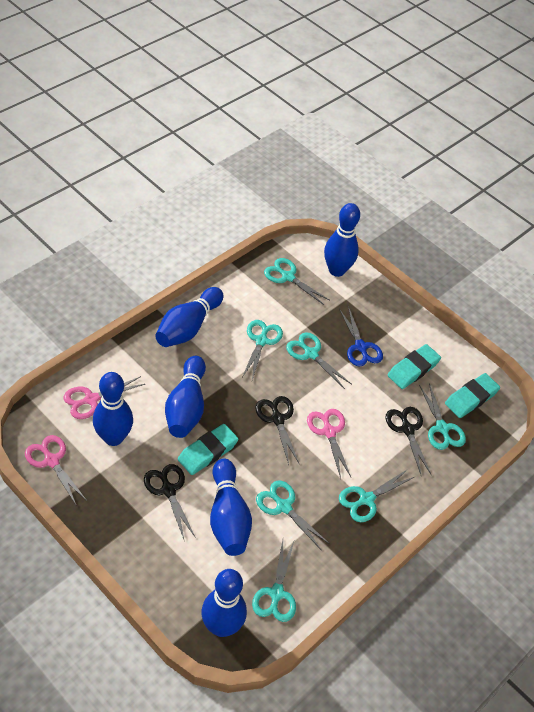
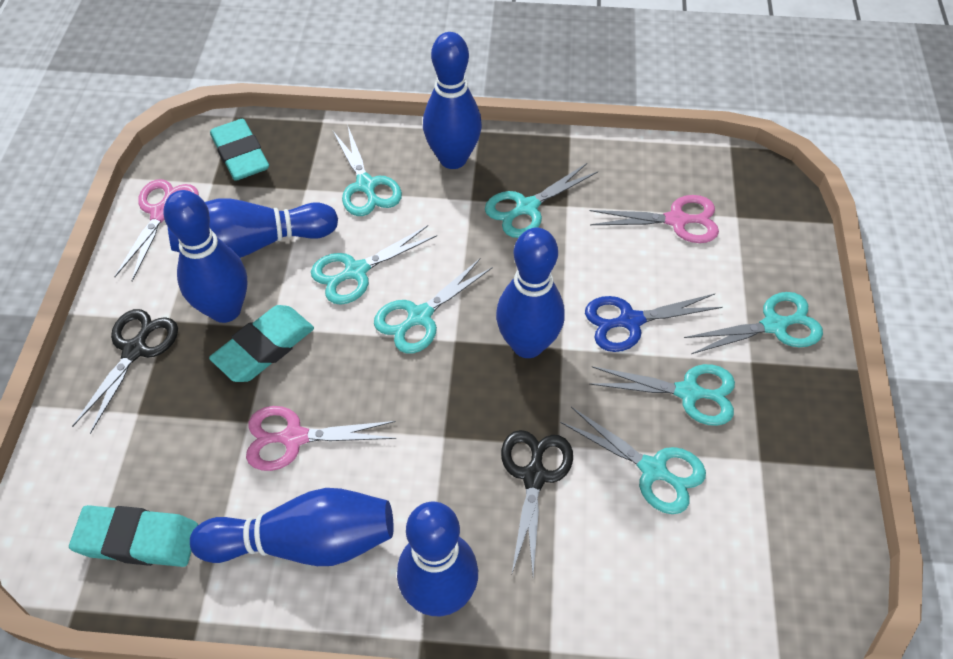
black scissors: 3 -> 2

